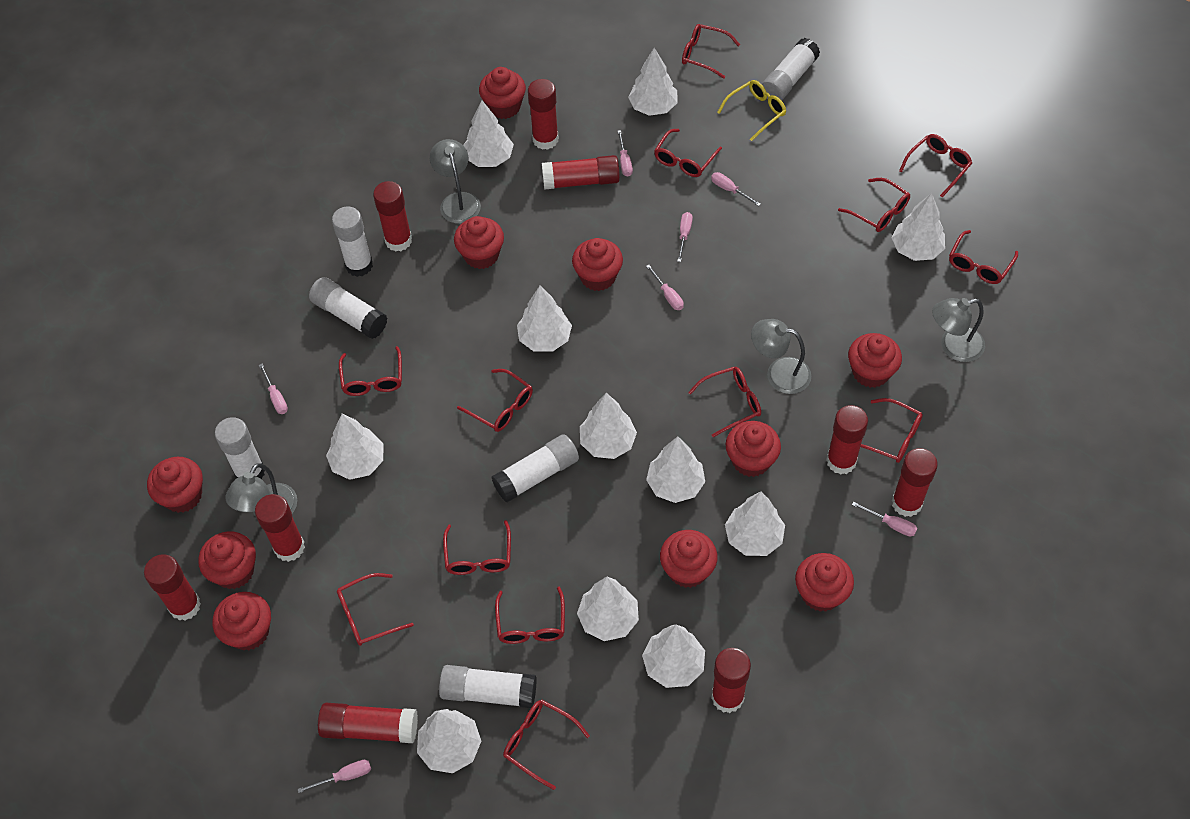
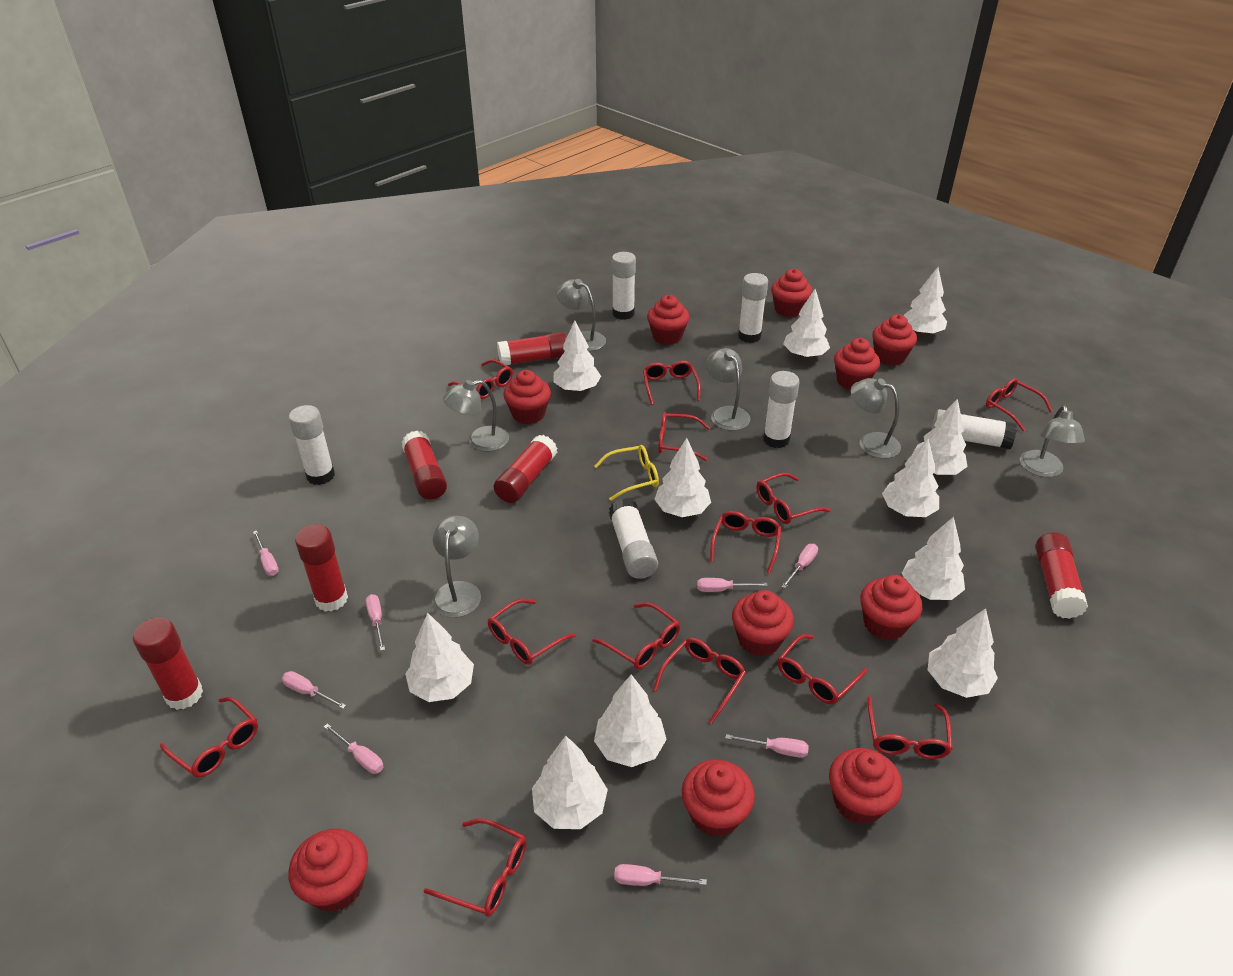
grey lamp: 4 -> 6
pink screwdriver: 7 -> 8
red glue stick: 9 -> 6

